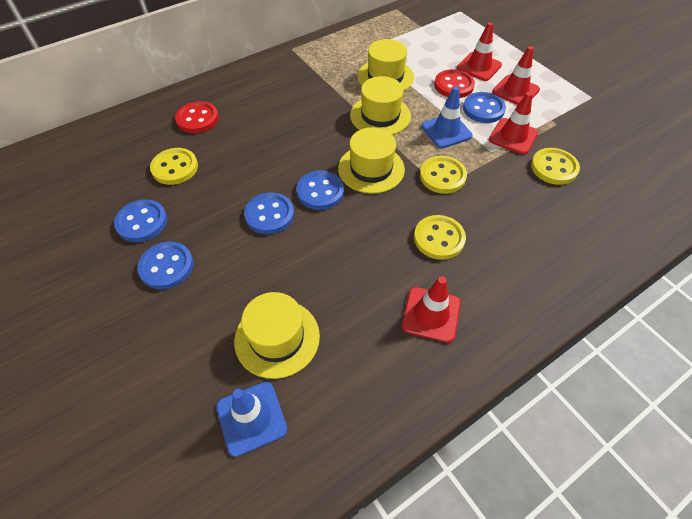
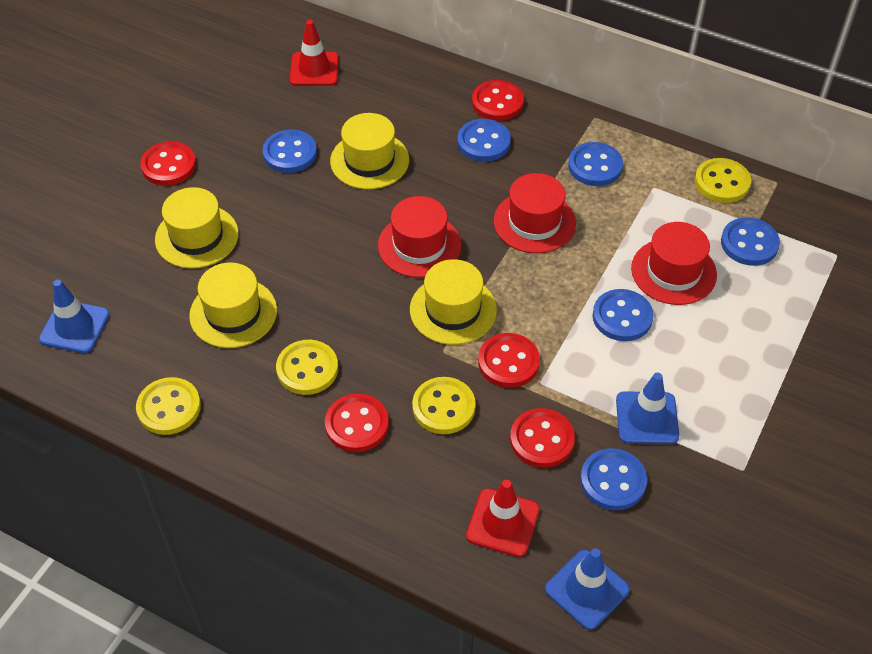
blue button: 5 -> 6
blue traffic cone: 2 -> 3
red button: 2 -> 5
red hat: 0 -> 3
red traffic cone: 4 -> 2

